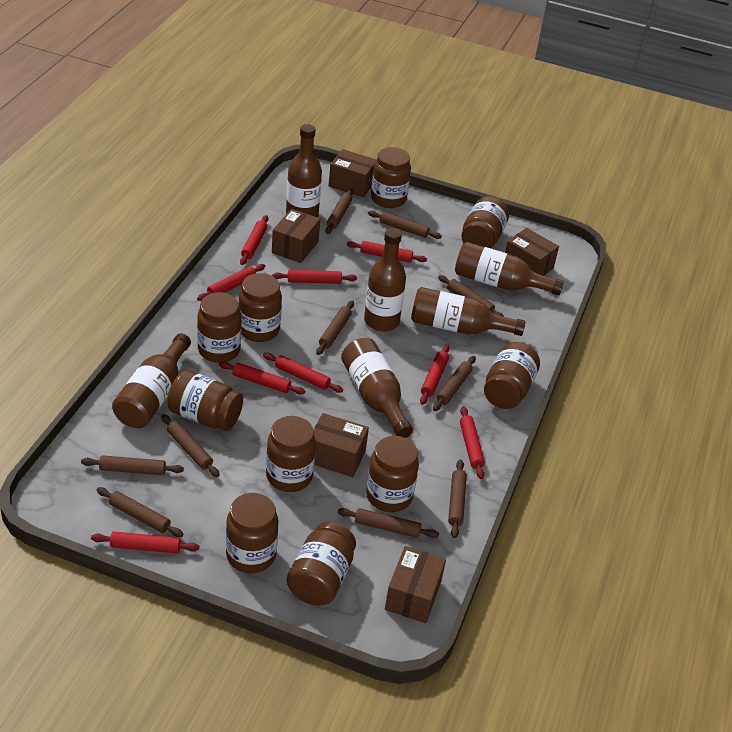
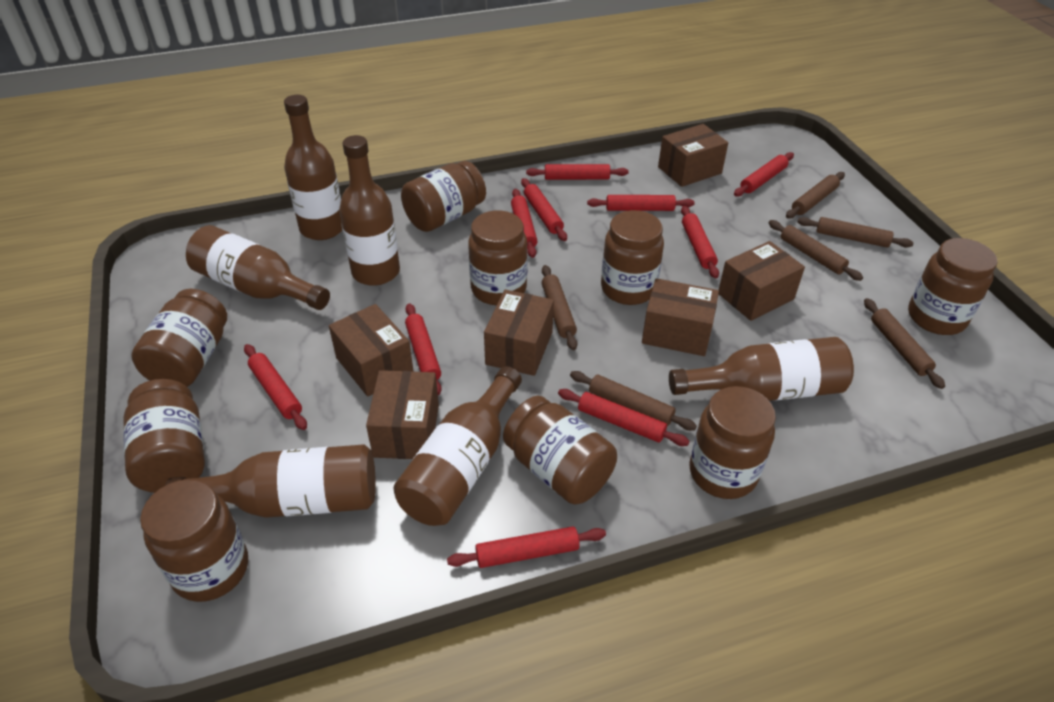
brown box: 5 -> 6
brown jar: 10 -> 9
brown rolling pin: 10 -> 6
red rolling pin: 9 -> 10

